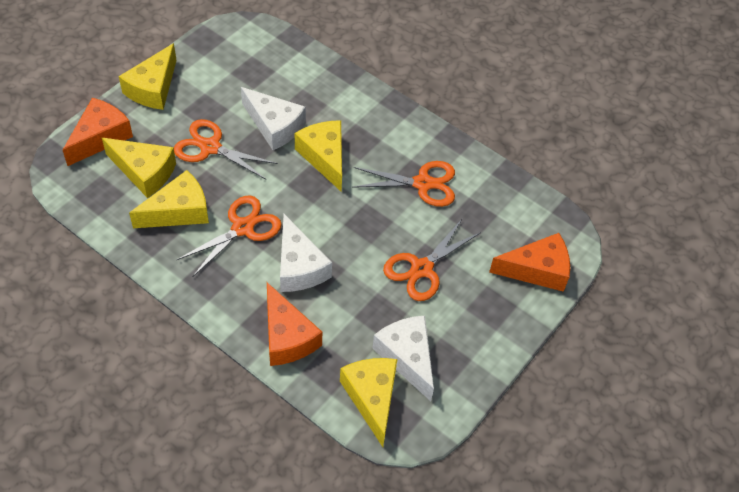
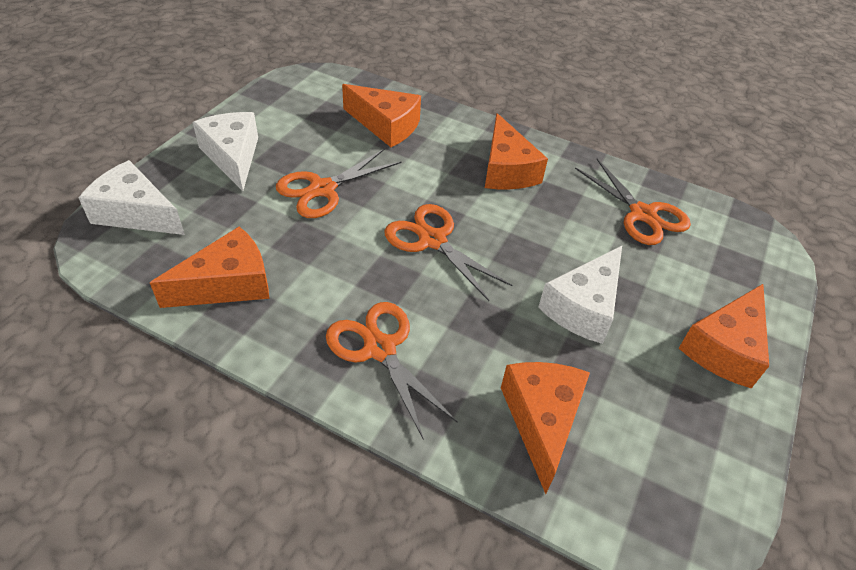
orange cheese: 3 -> 5
yellow cheese: 5 -> 0

